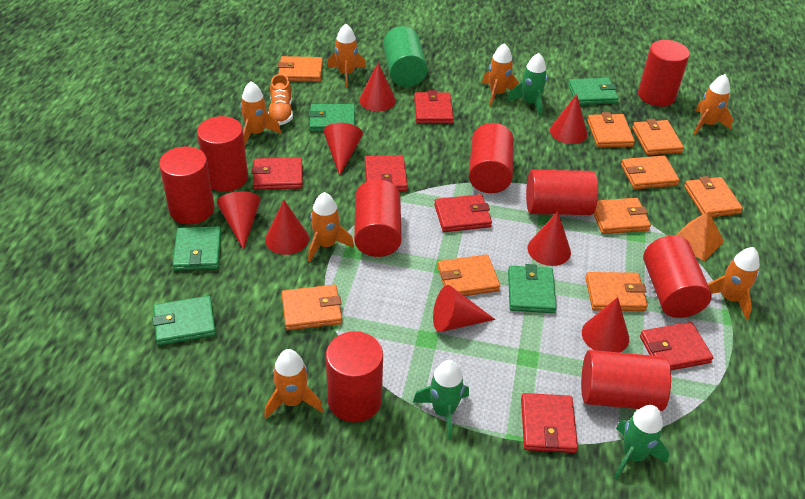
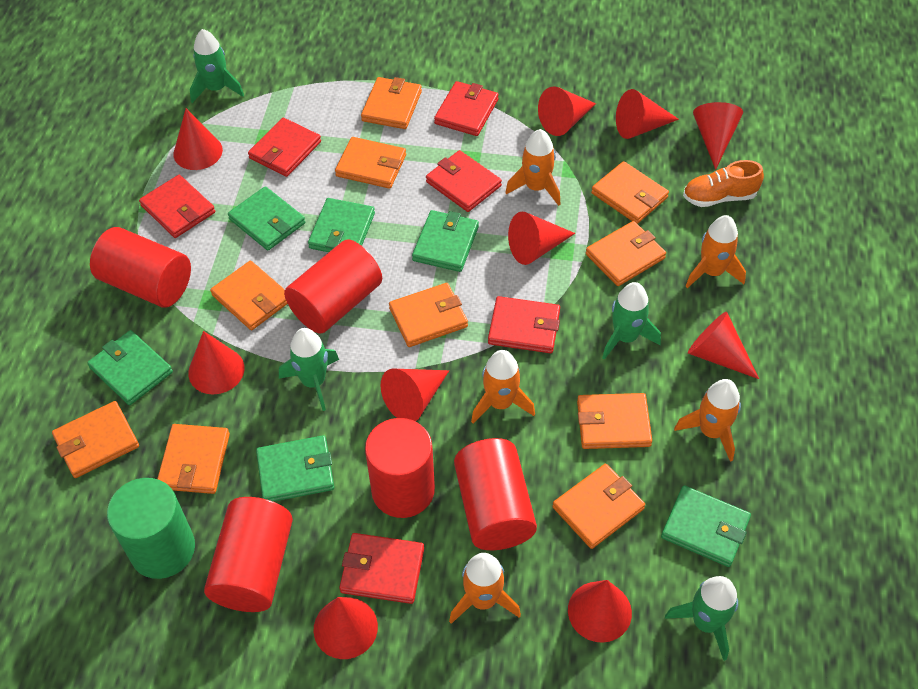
green rocket: 3 -> 4
green wallet: 5 -> 6
orange pyramid: 1 -> 0
orange rocket: 7 -> 5
orange wallet: 9 -> 10
red cone: 8 -> 10
red cylinder: 9 -> 5

